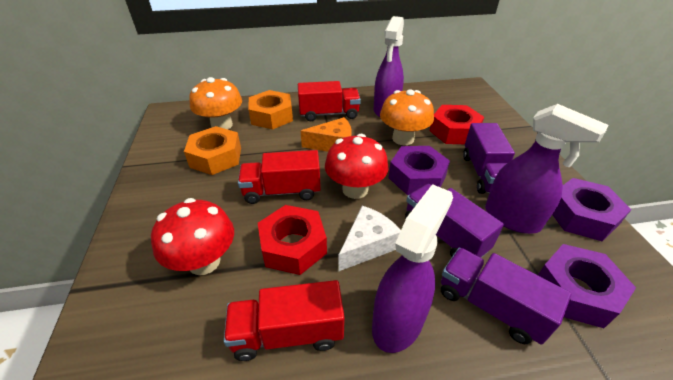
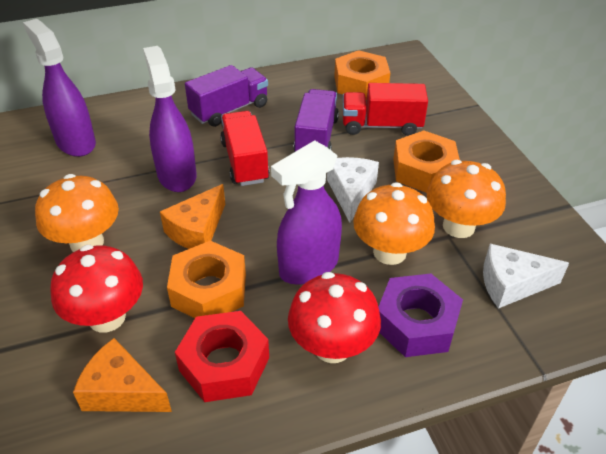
orange cheese: 1 -> 2
orange mushroom: 2 -> 3
orange nut: 2 -> 3
purple nut: 3 -> 1
purple truck: 3 -> 2
red nut: 2 -> 1
red truck: 3 -> 2
white cheese: 1 -> 2

